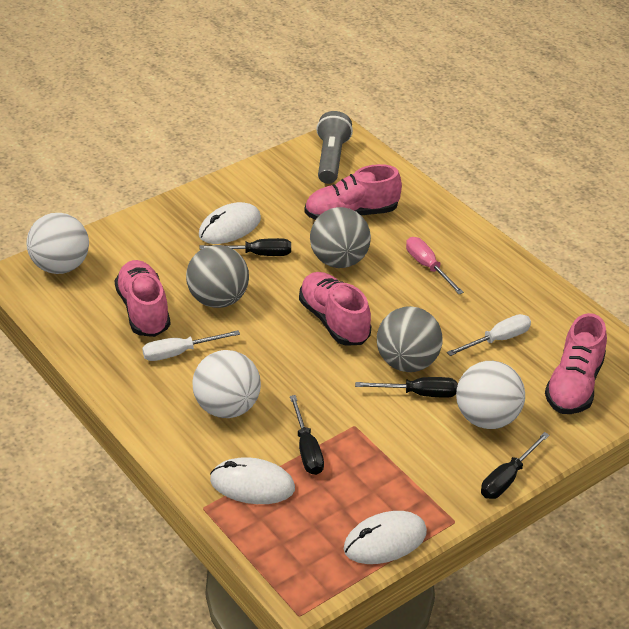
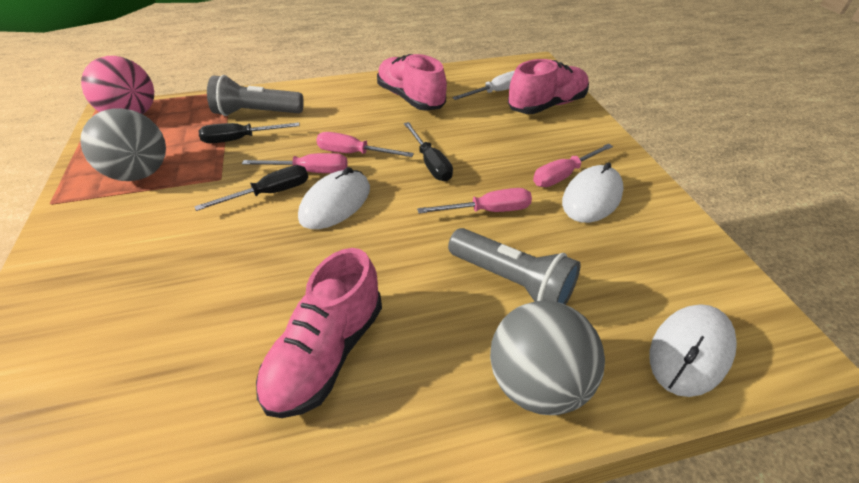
black screwdriver: 4 -> 3
grey ball: 3 -> 2
grey flashlight: 1 -> 2
pink ball: 0 -> 1
pink screwdriver: 1 -> 4
pink shoe: 4 -> 3
white ball: 3 -> 0
white screwdriver: 2 -> 1

